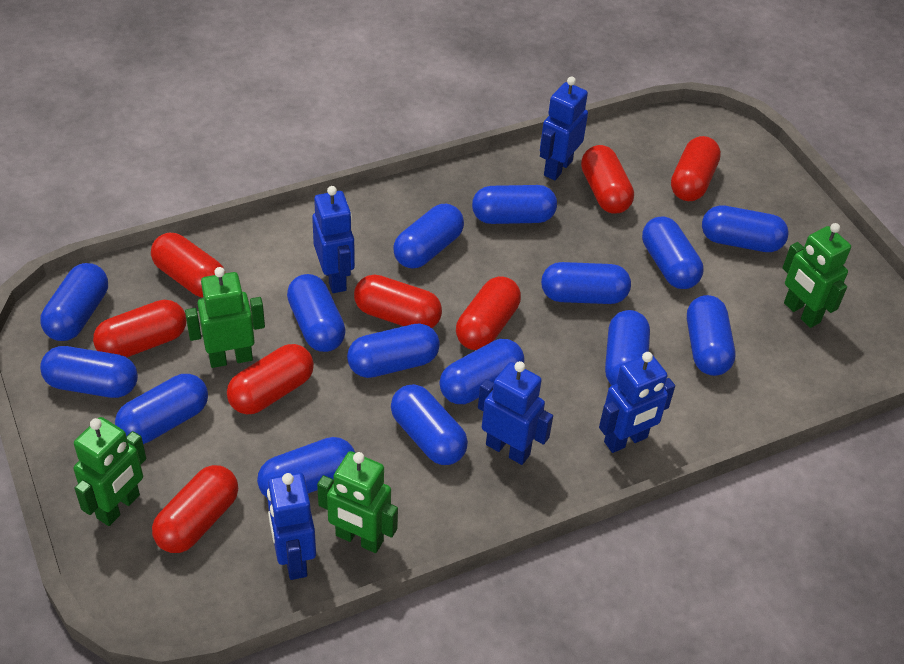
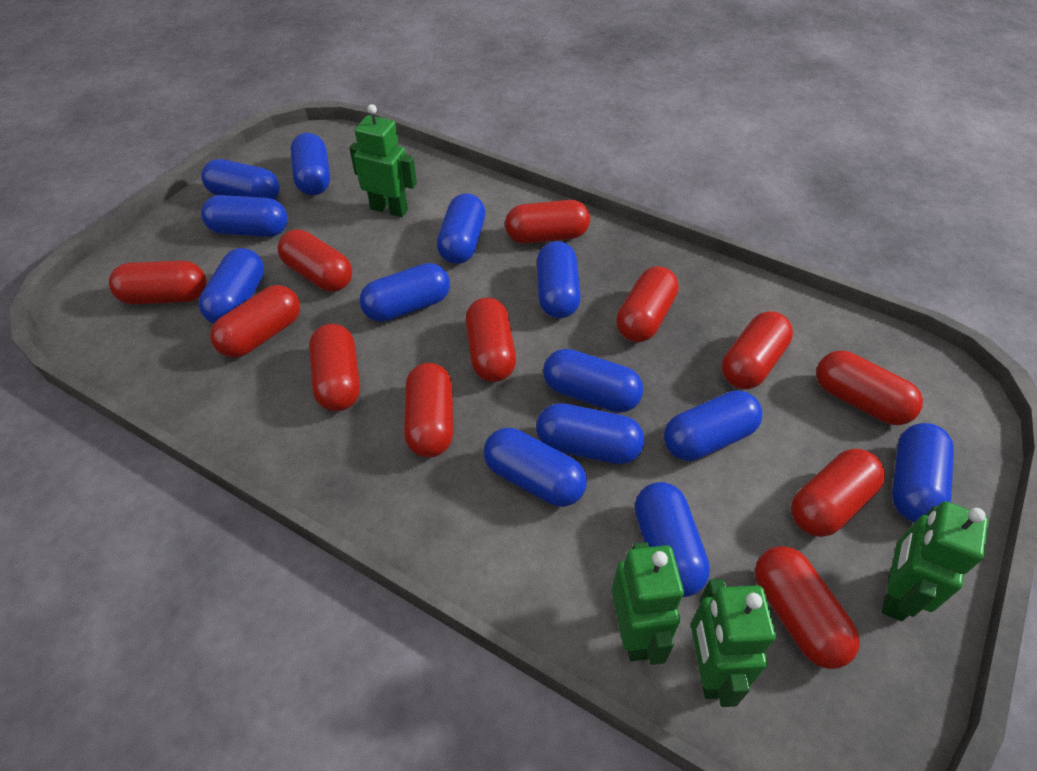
blue capsule: 15 -> 13
blue robot: 5 -> 0
red capsule: 8 -> 12

